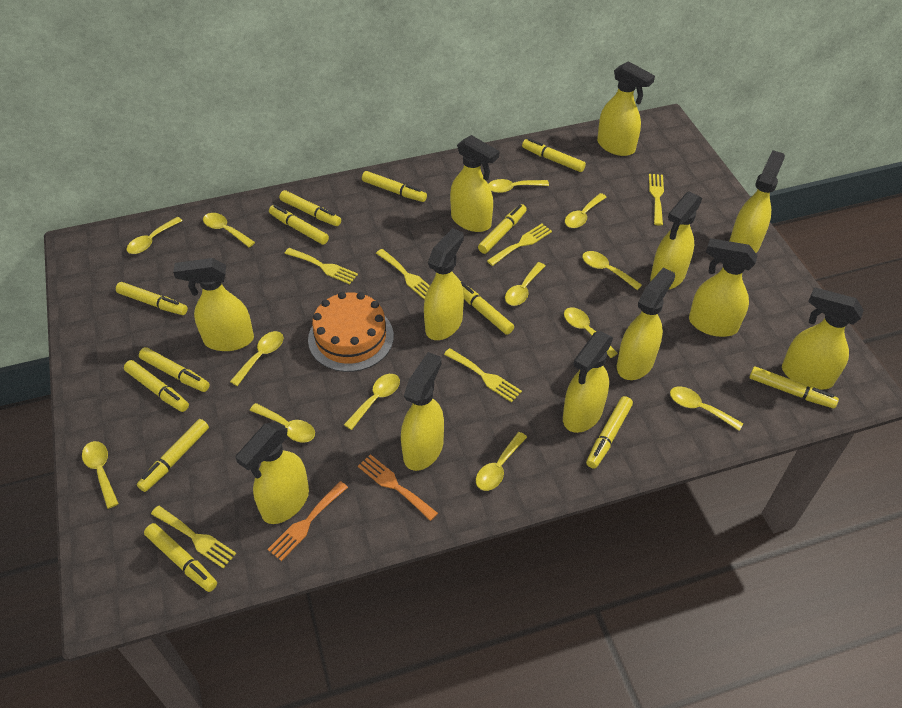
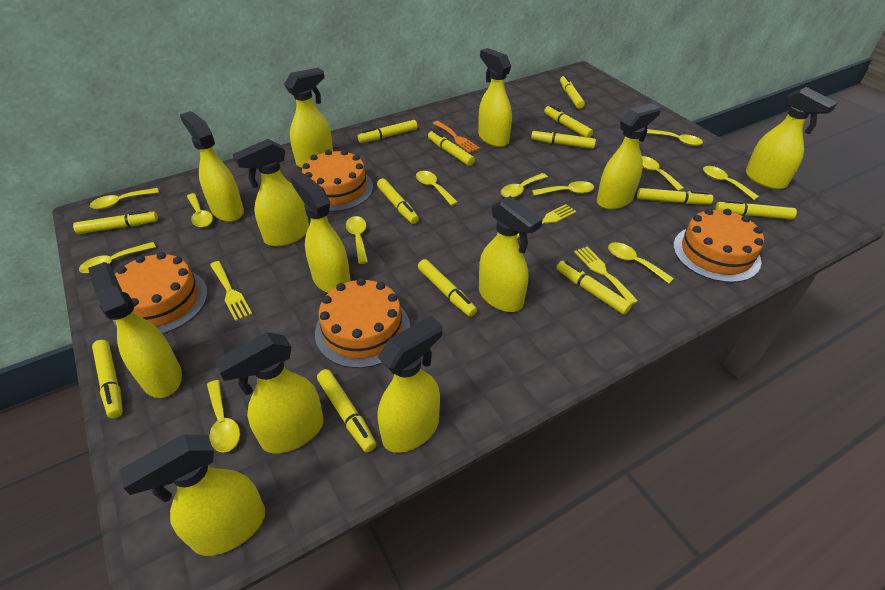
orange cake: 1 -> 4
orange fork: 2 -> 1
yellow fork: 6 -> 3
yellow spoon: 13 -> 12

